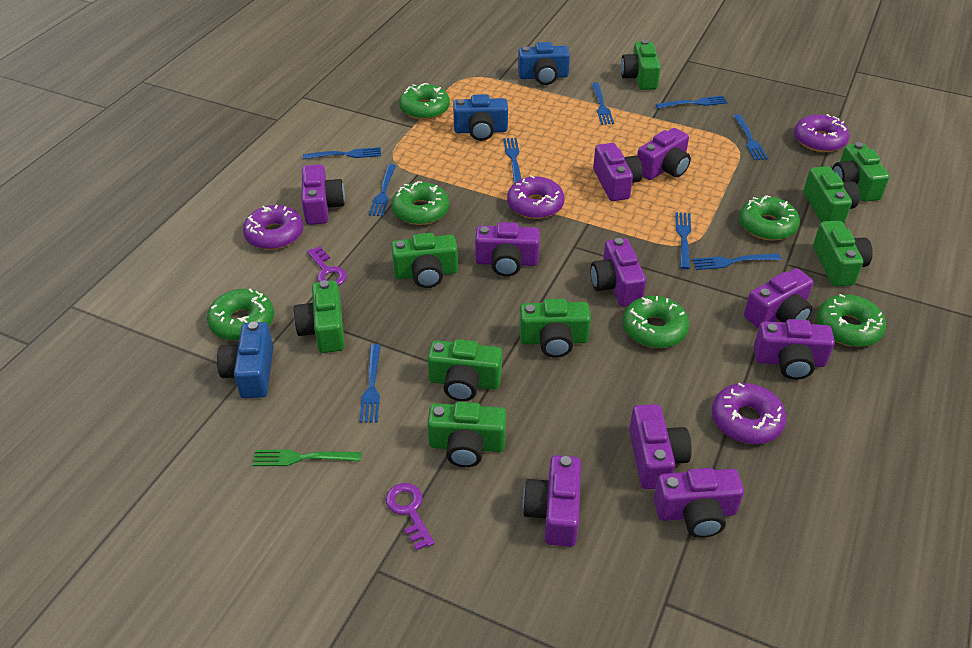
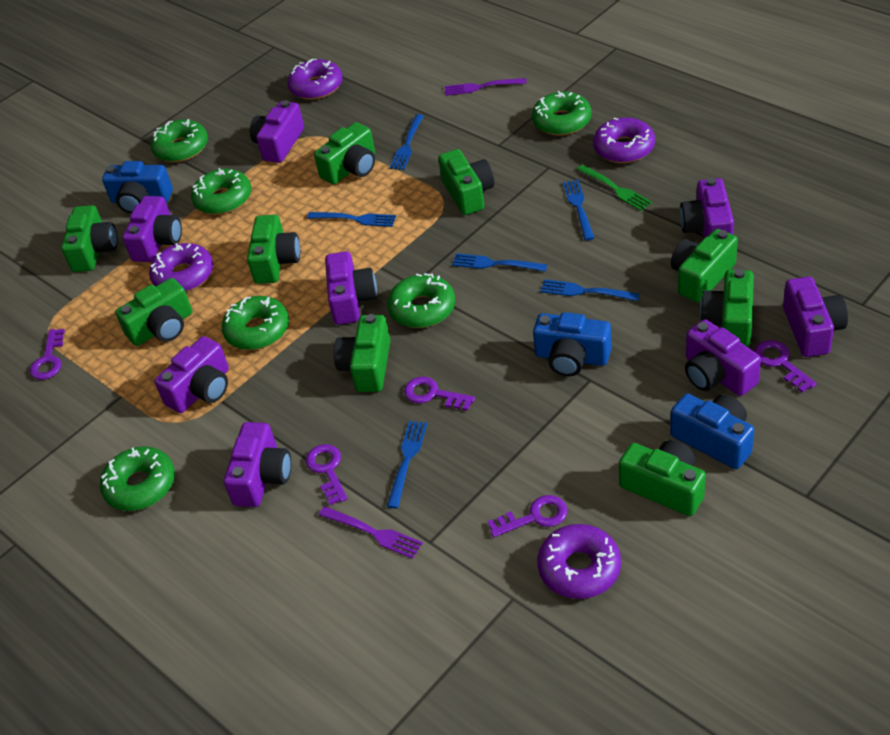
blue fork: 9 -> 6
purple camera: 10 -> 8
purple fork: 0 -> 2
purple key: 2 -> 5

